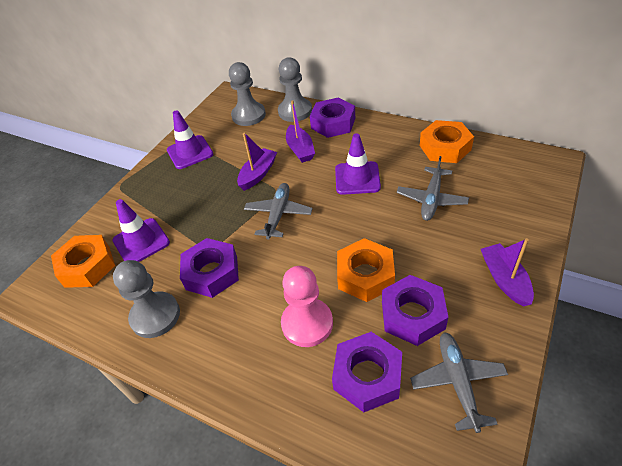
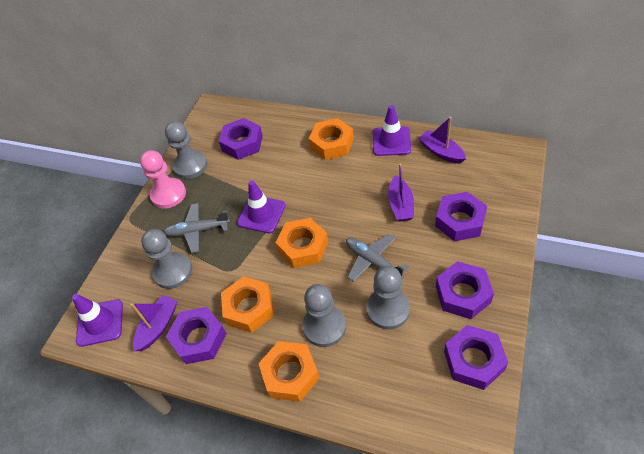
grey pawn: 3 -> 4
grey plane: 3 -> 2
orange nut: 3 -> 4
purple nut: 4 -> 5

